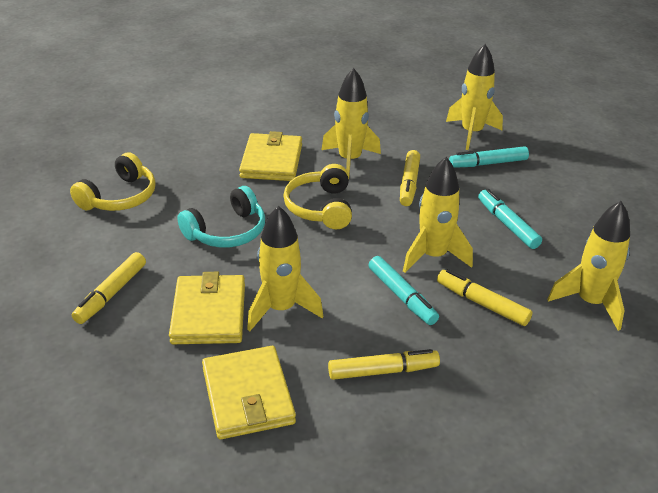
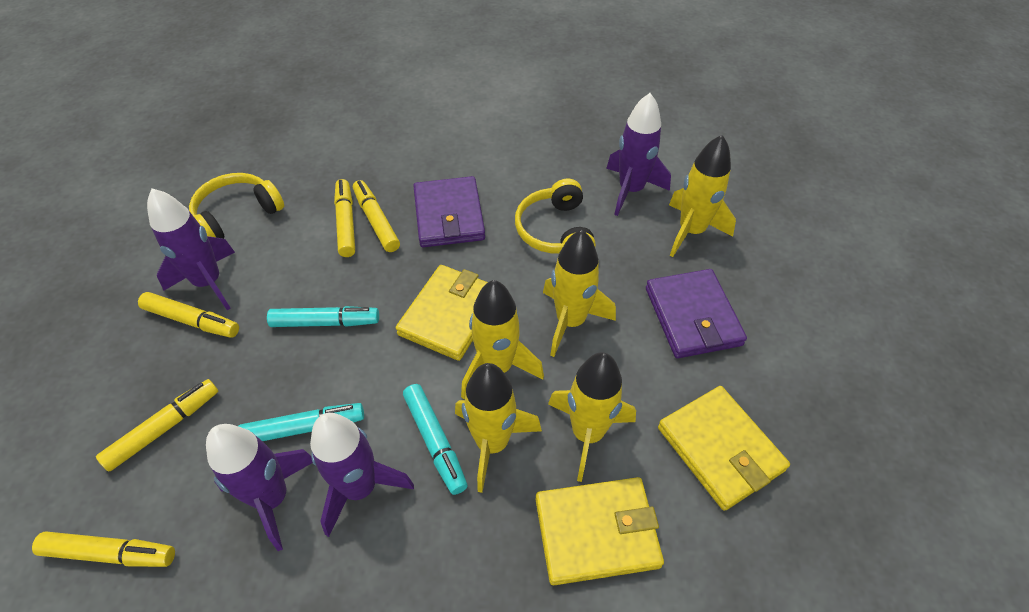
purple rocket: 0 -> 4
purple wallet: 0 -> 2
turquoise headphones: 1 -> 0
yellow marker: 4 -> 5

